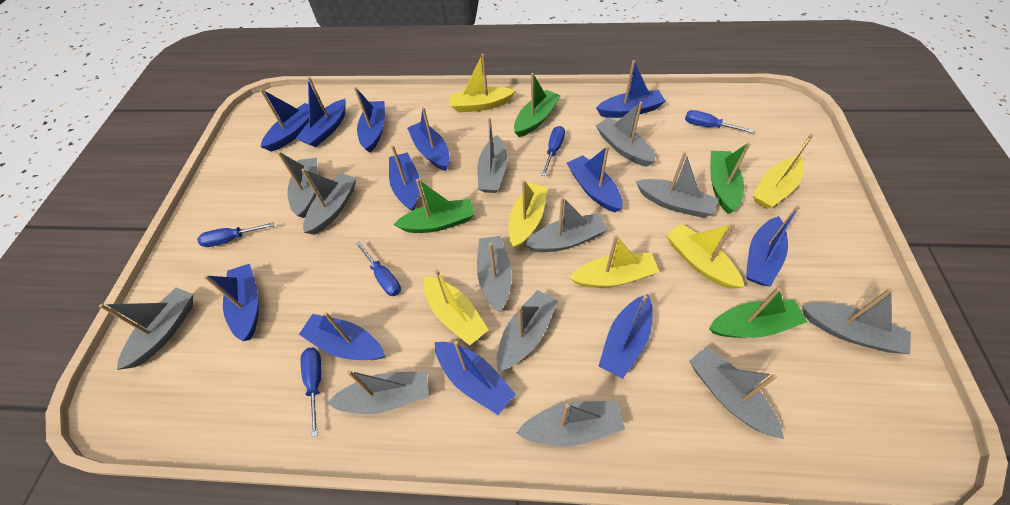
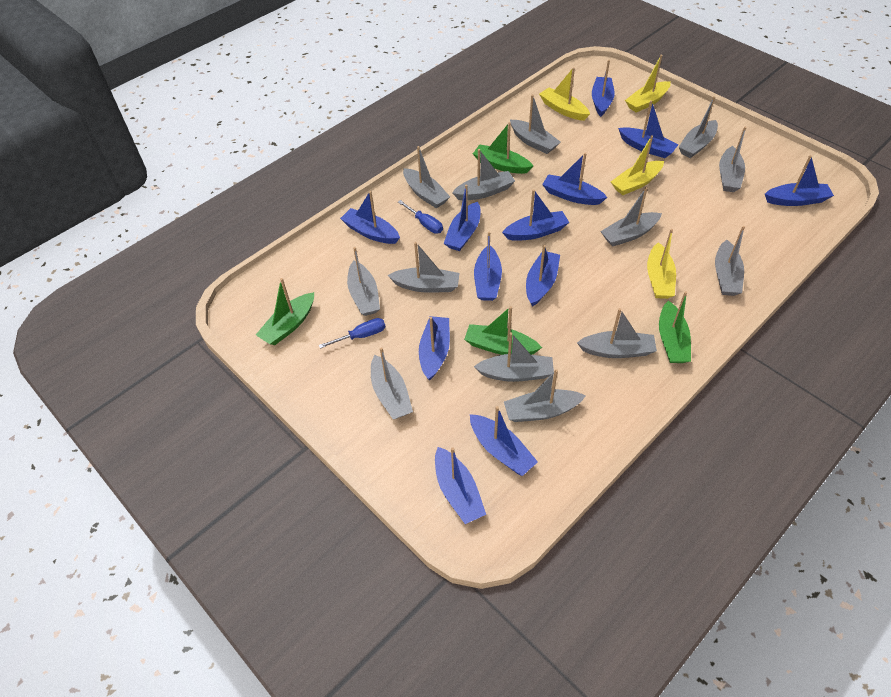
blue screwdriver: 5 -> 2
yellow boat: 6 -> 4

